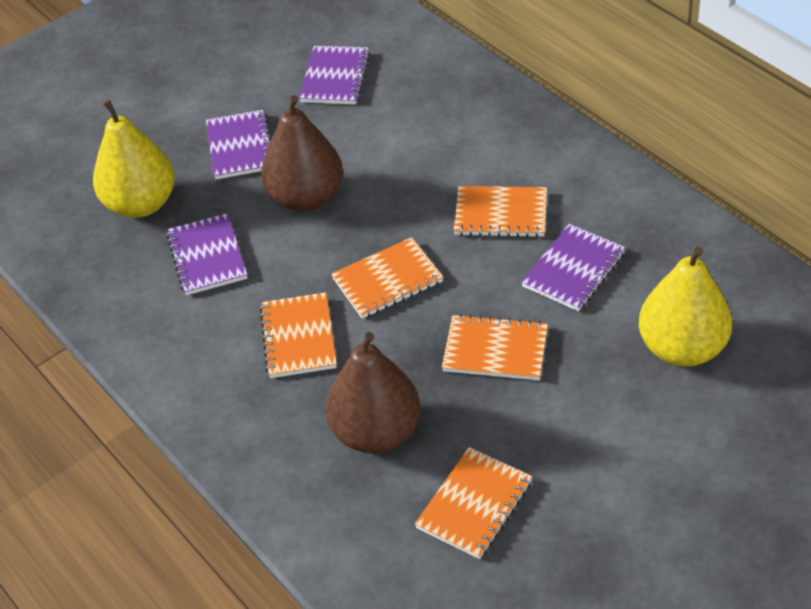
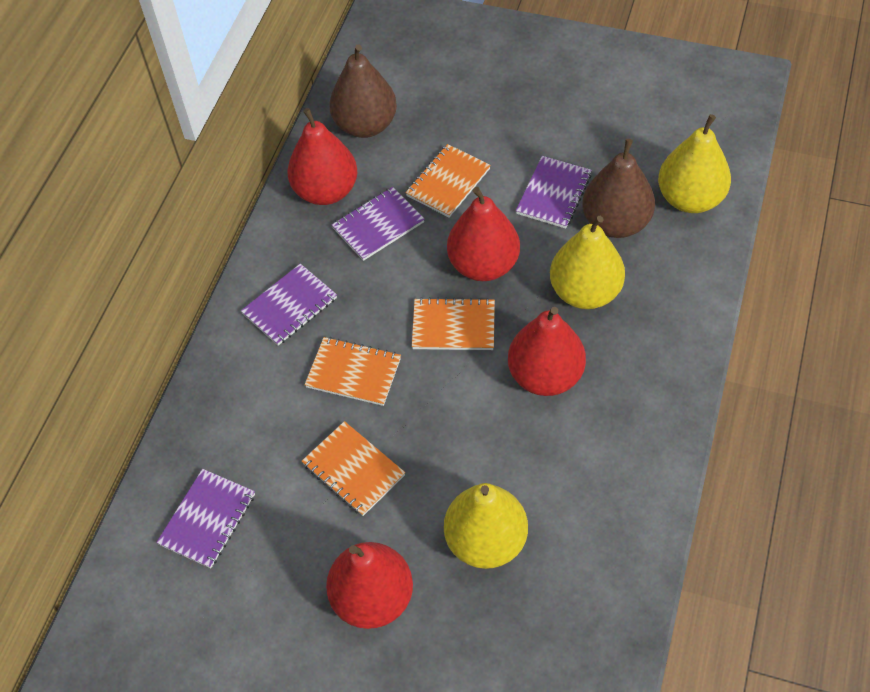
orange notebook: 5 -> 4
red pear: 0 -> 4
yellow pear: 2 -> 3

